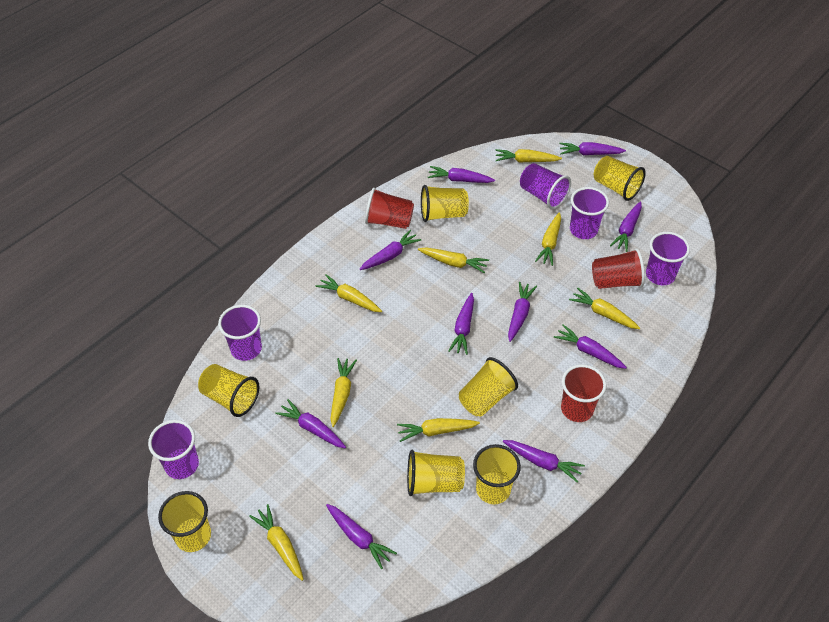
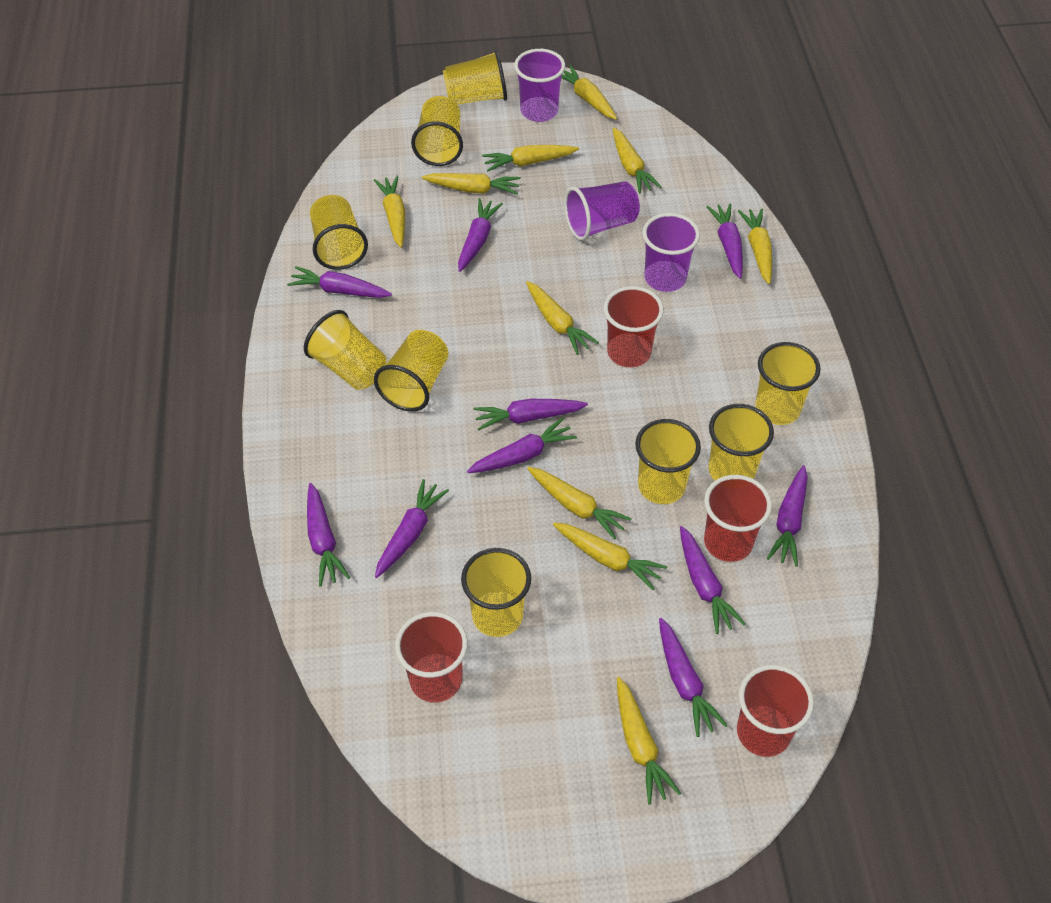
purple cup: 5 -> 3
red cup: 3 -> 4
yellow carrot: 8 -> 10
yellow cup: 7 -> 9

